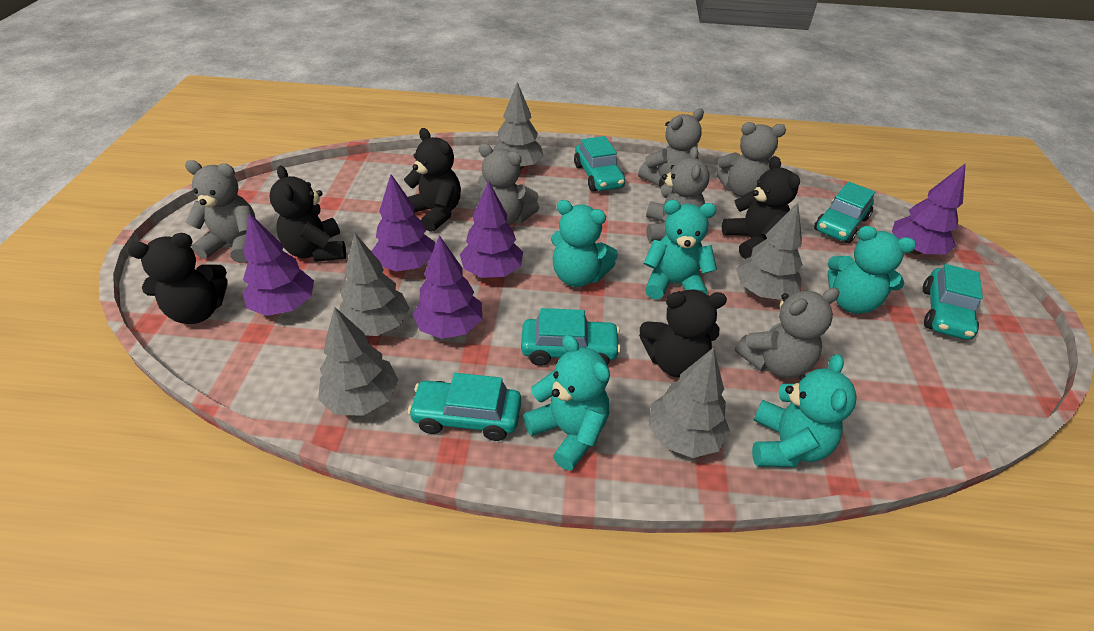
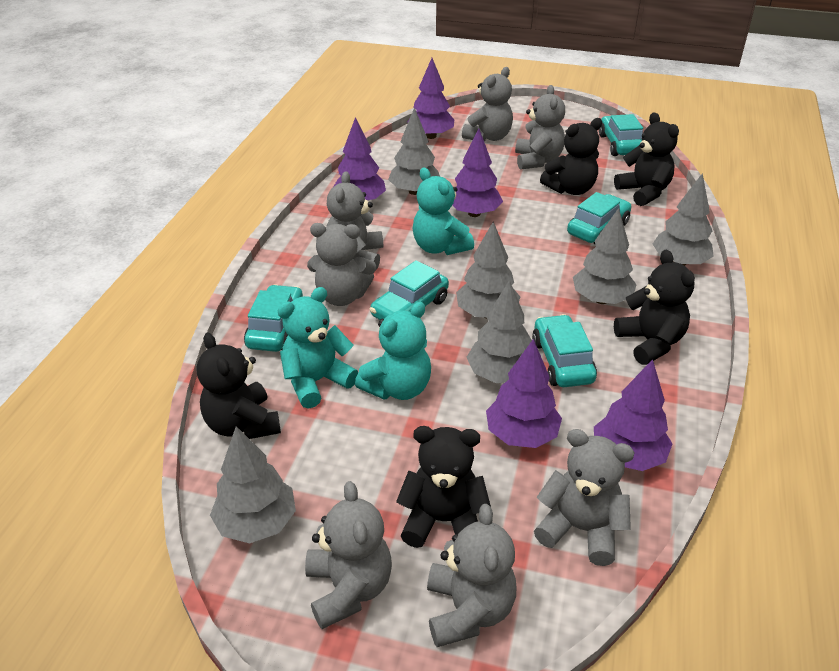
grey teddy bear: 6 -> 7
grey tree: 5 -> 6
turquoise teddy bear: 5 -> 3

